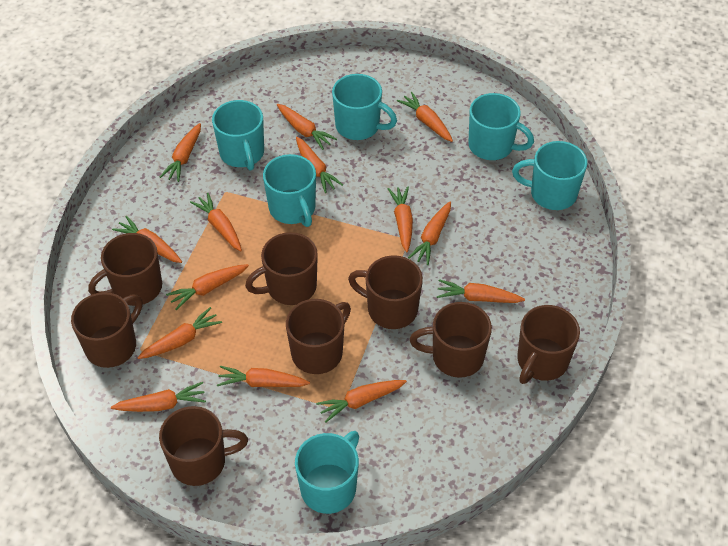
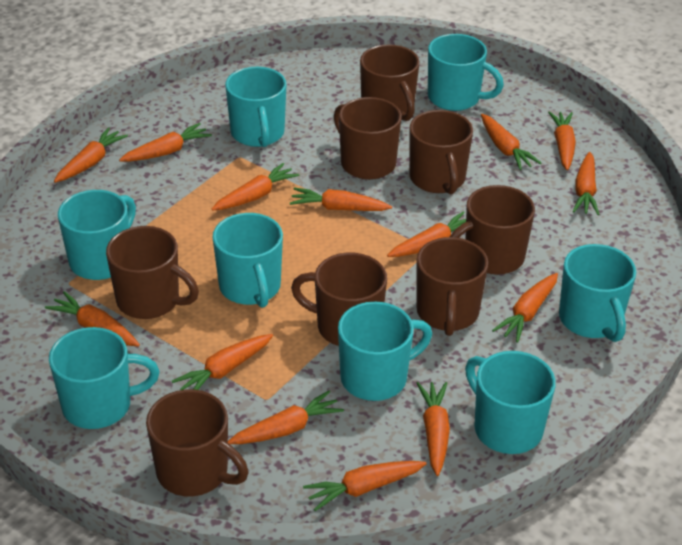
turquoise mug: 6 -> 8

